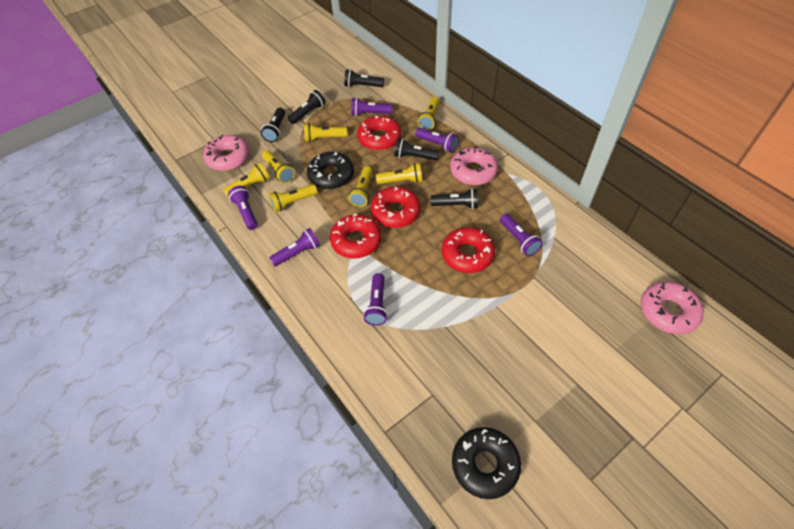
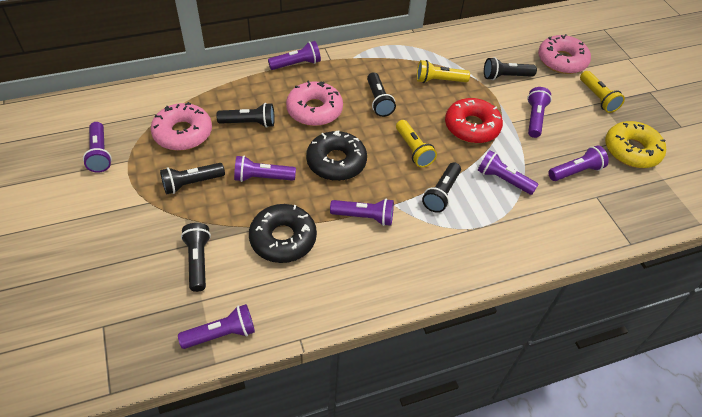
black flashlight: 5 -> 6
purple flashlight: 6 -> 8
red donut: 4 -> 1
yellow donut: 0 -> 1
yellow flashlight: 7 -> 3

